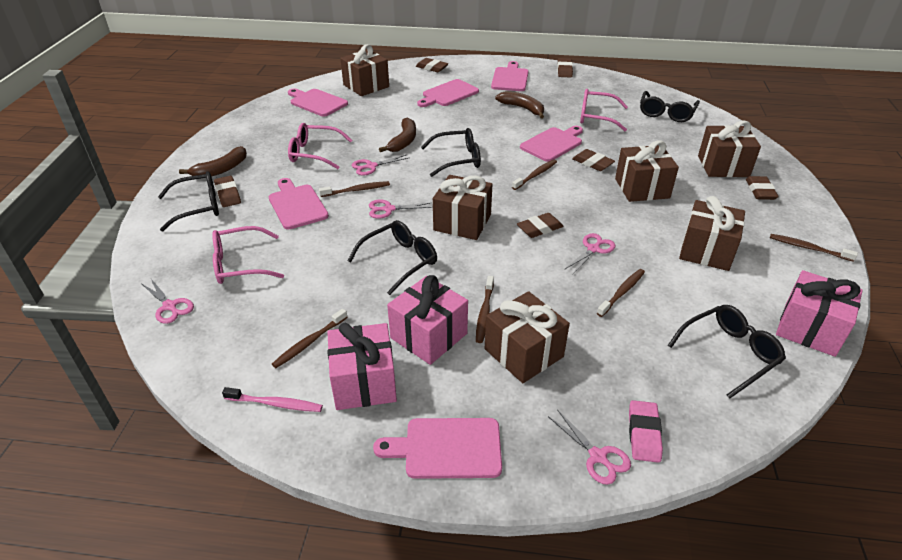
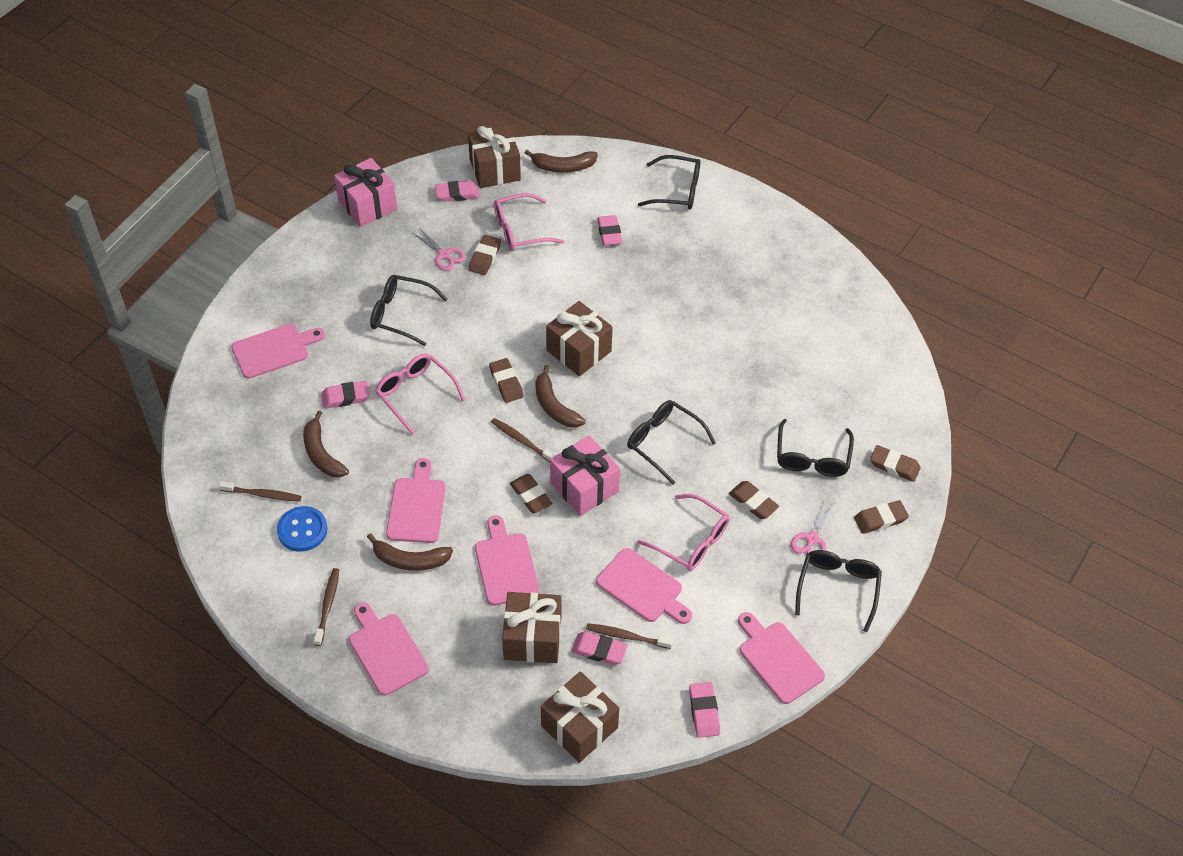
blue button: 0 -> 1
brown banana: 3 -> 4
brown gift: 6 -> 4
brown toothbrush: 6 -> 4
pink eraser: 1 -> 5
pink gift: 3 -> 2
pink scissors: 5 -> 2
pink toothbrush: 1 -> 0

